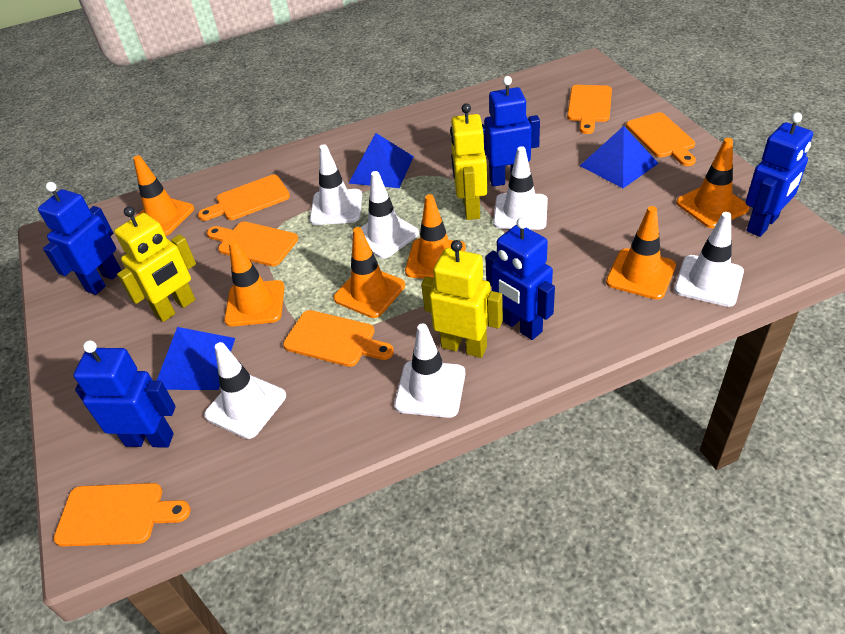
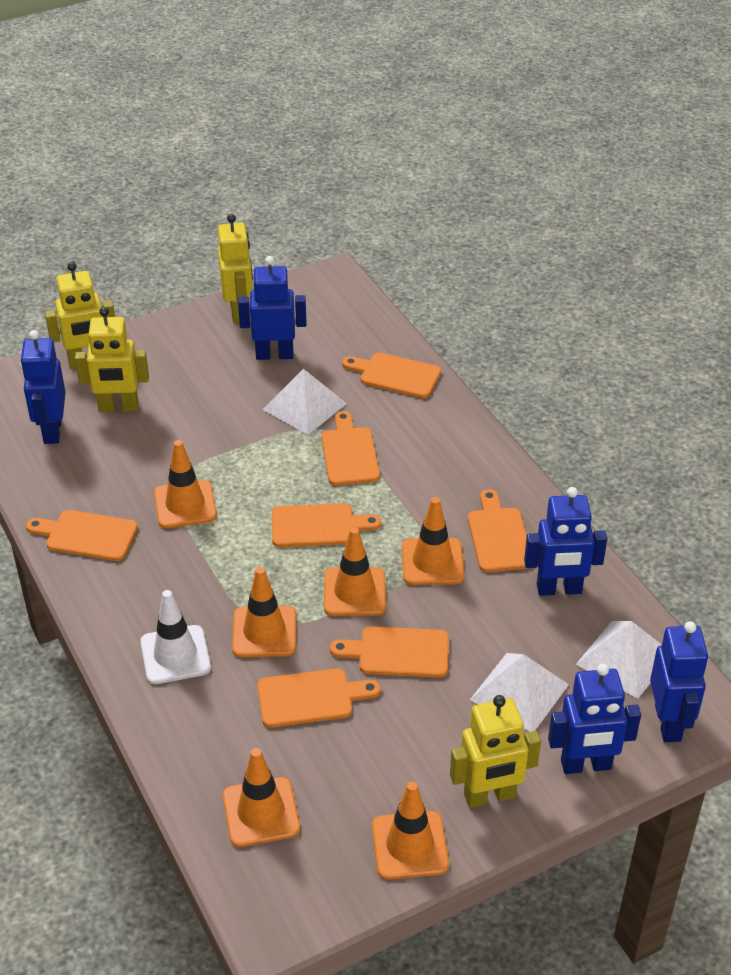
blue pyramid: 3 -> 0
orange cutting board: 6 -> 7
white pyramid: 0 -> 3
white traffic cone: 6 -> 1
yellow robot: 3 -> 4

